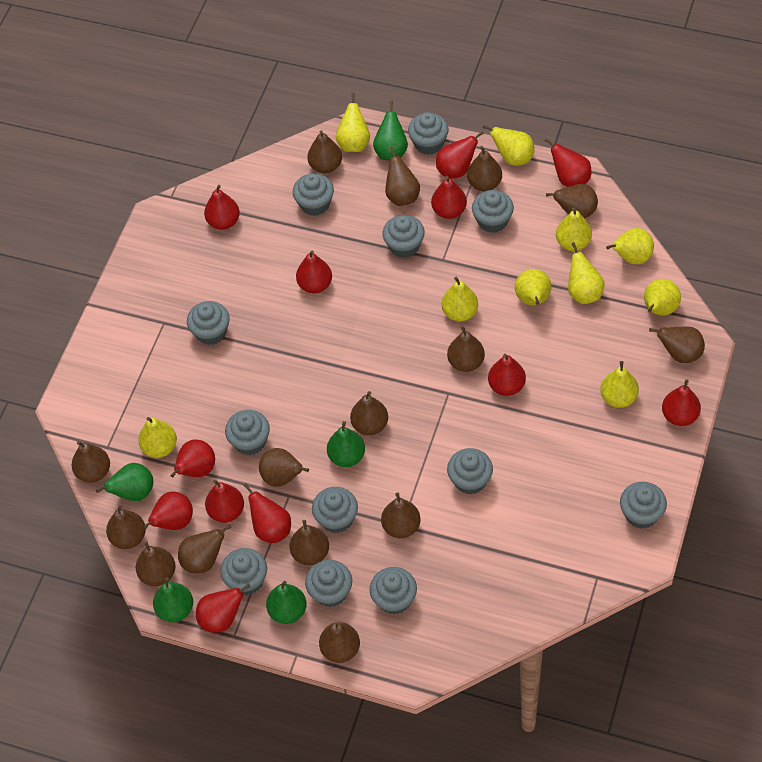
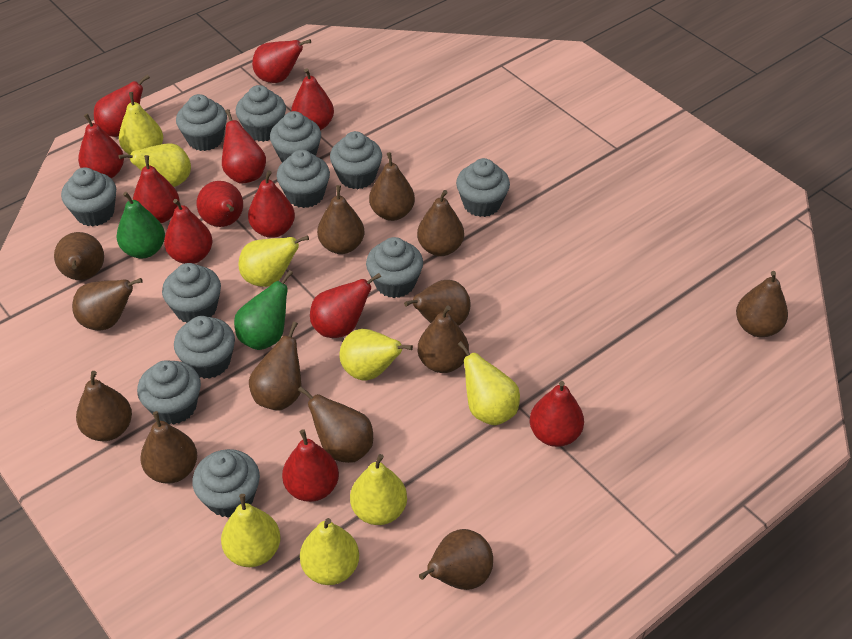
brown pear: 15 -> 13
green pear: 5 -> 2
yellow pear: 10 -> 8

